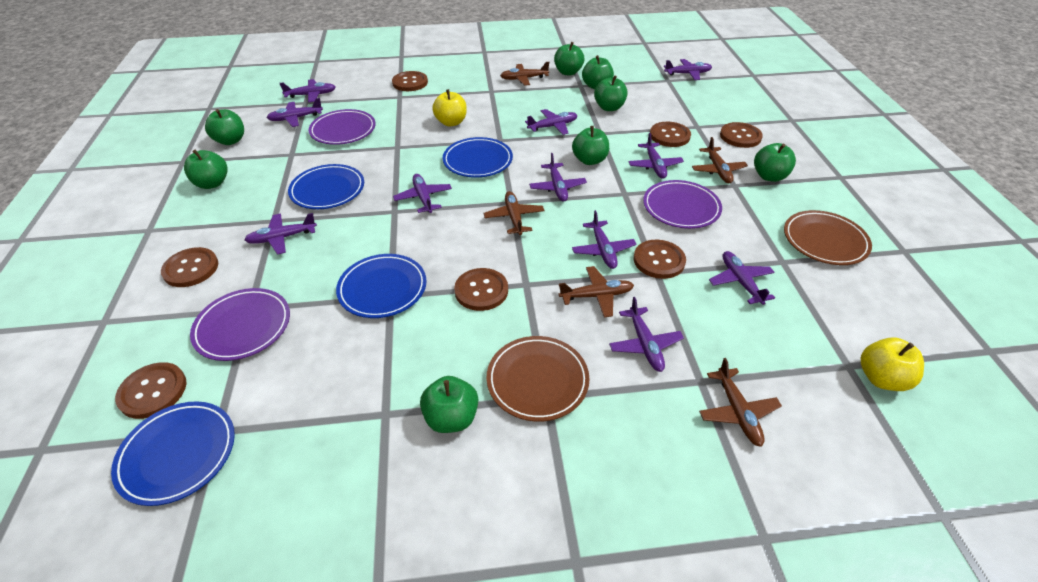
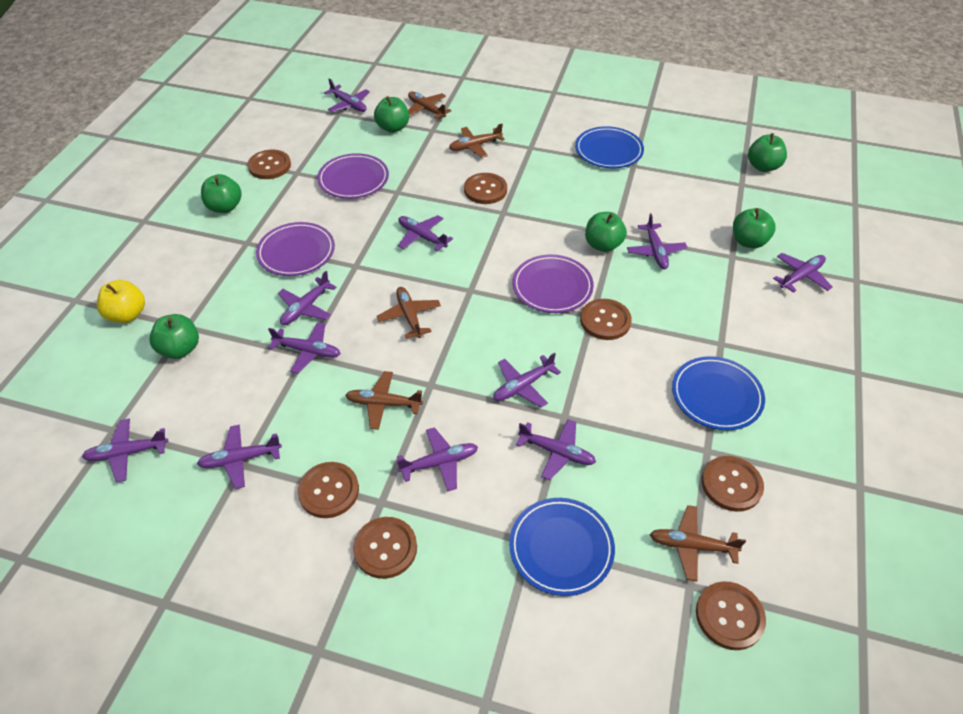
blue plate: 4 -> 3
brown plate: 2 -> 0
green apple: 8 -> 6
yellow apple: 2 -> 1

